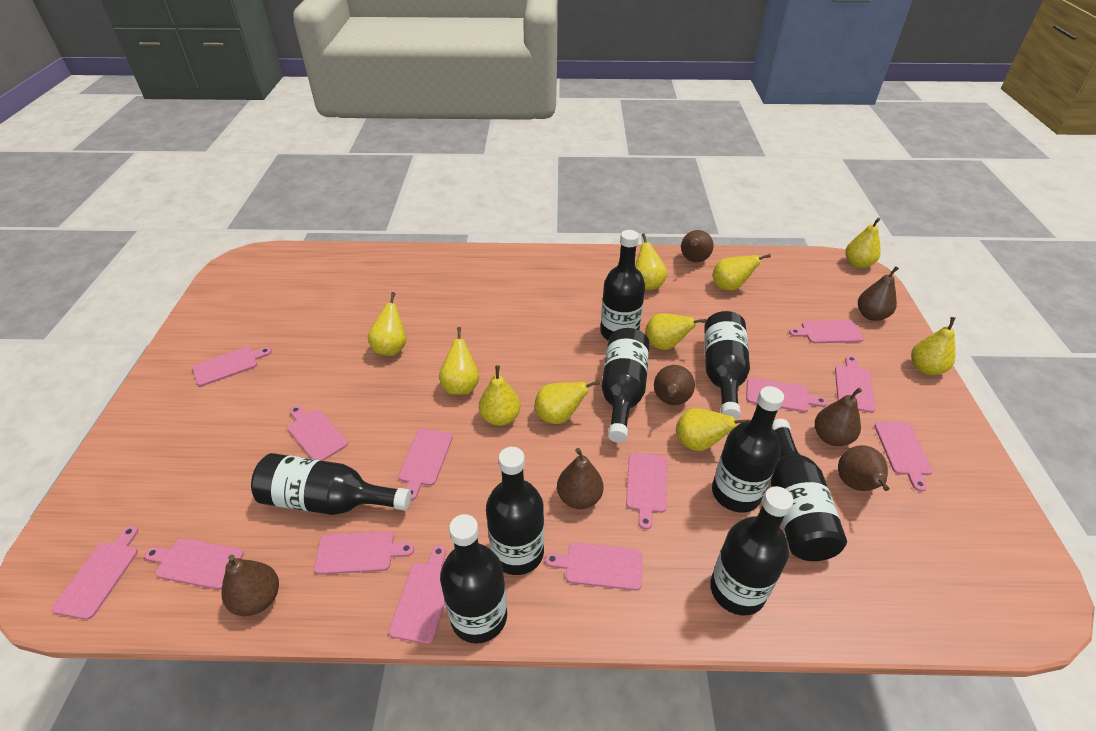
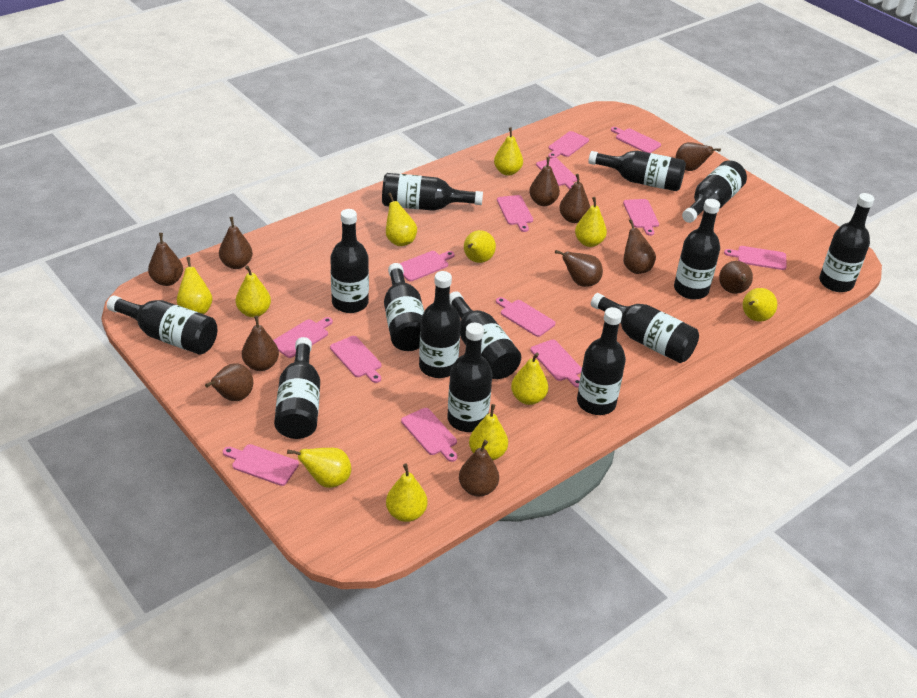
black bottle: 9 -> 14
brown pear: 7 -> 11
yellow pear: 10 -> 11

